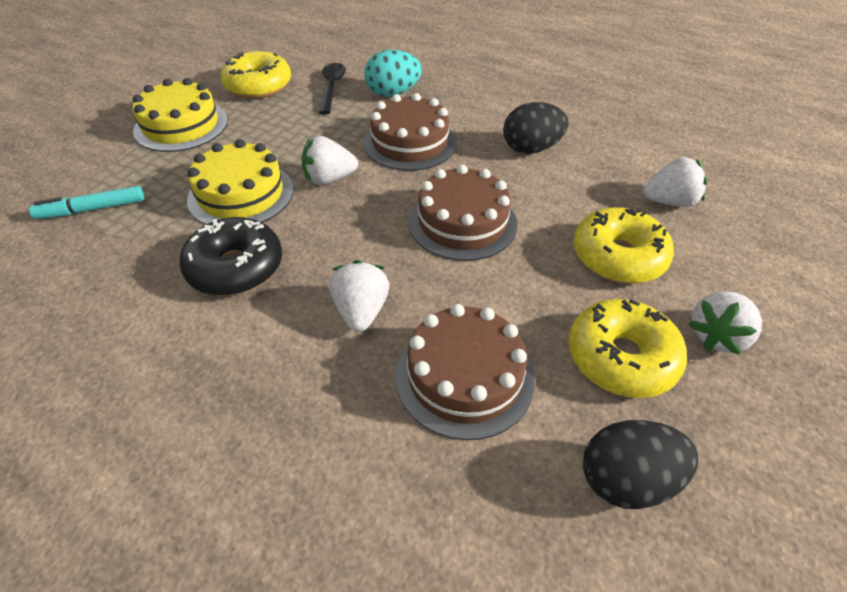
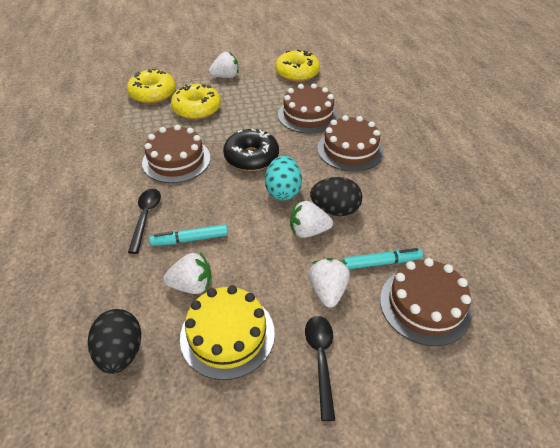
black spoon: 1 -> 2
brown cake: 3 -> 4
turquoise marker: 1 -> 2
yellow cake: 2 -> 1

